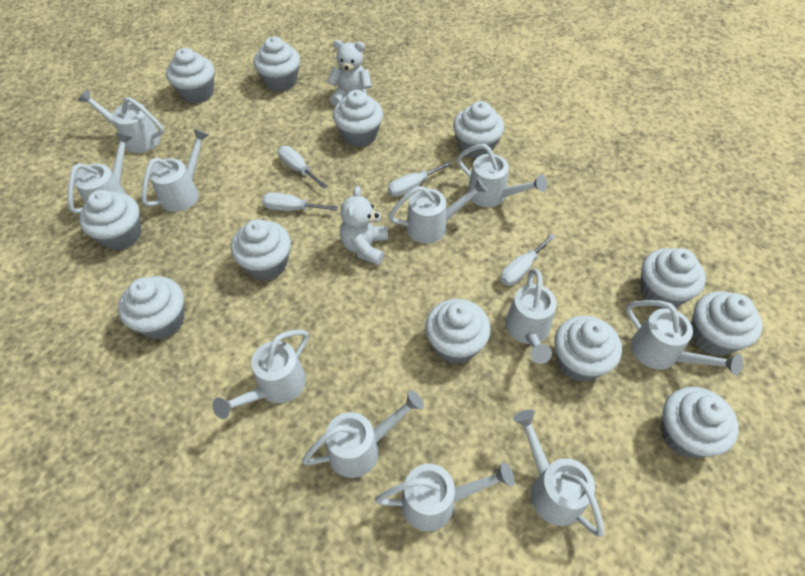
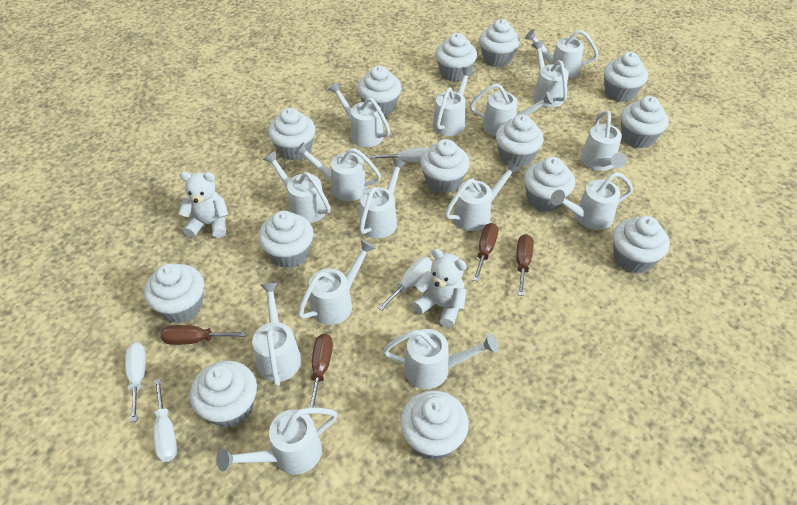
brown screwdriver: 0 -> 4
white cupcake: 12 -> 14
white watering can: 11 -> 15

